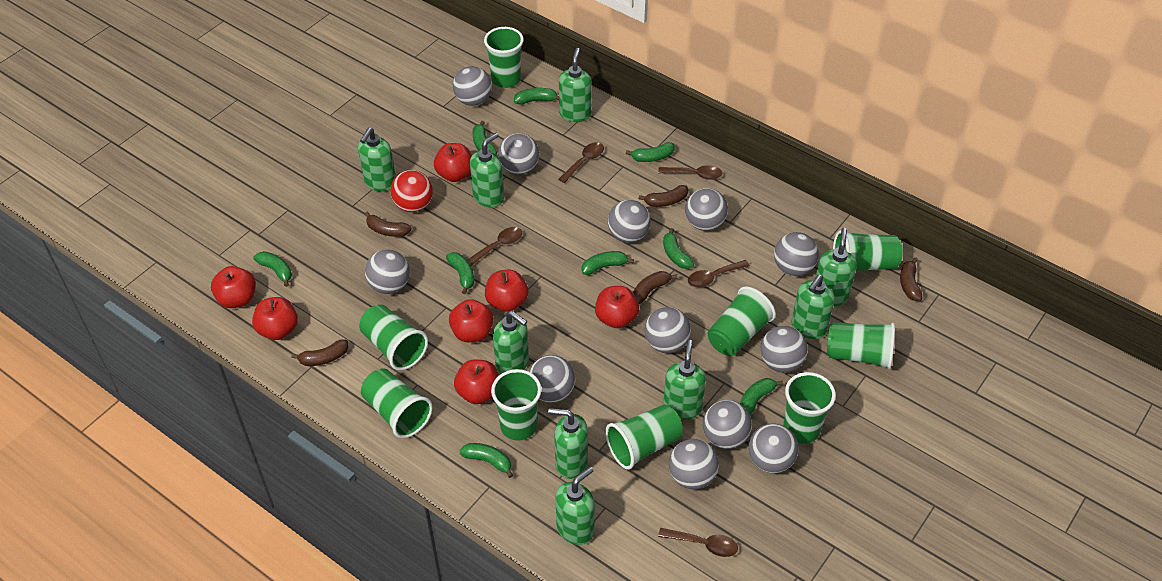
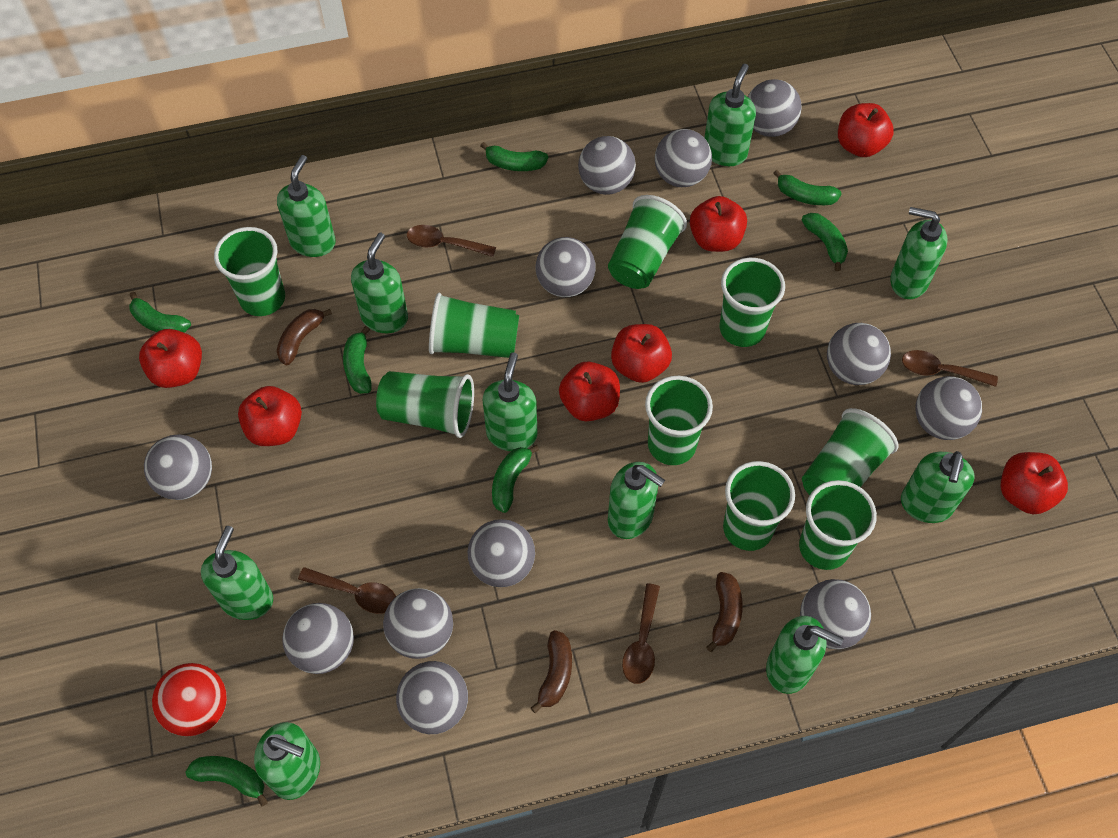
brown banana: 5 -> 3
brown spoon: 5 -> 4
green banana: 9 -> 7
green soap dispenser: 9 -> 10

